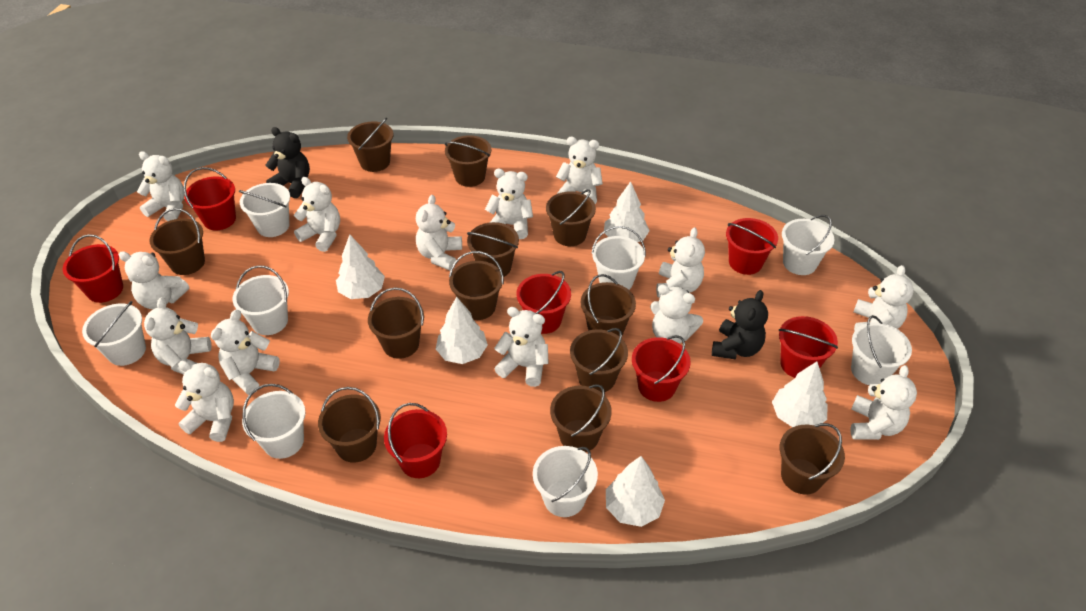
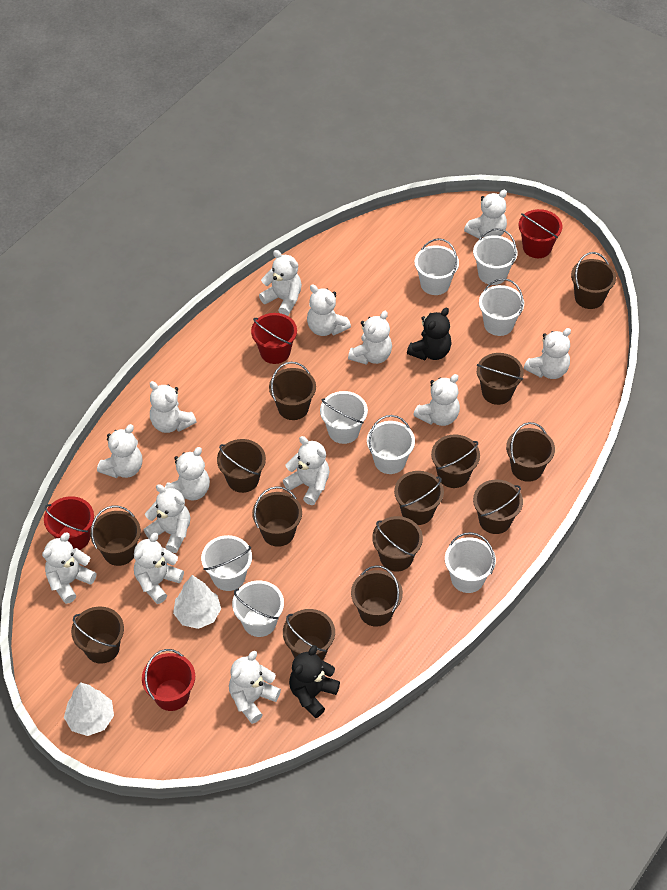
brown bucket: 12 -> 14
red bucket: 7 -> 4
white tree: 5 -> 2

